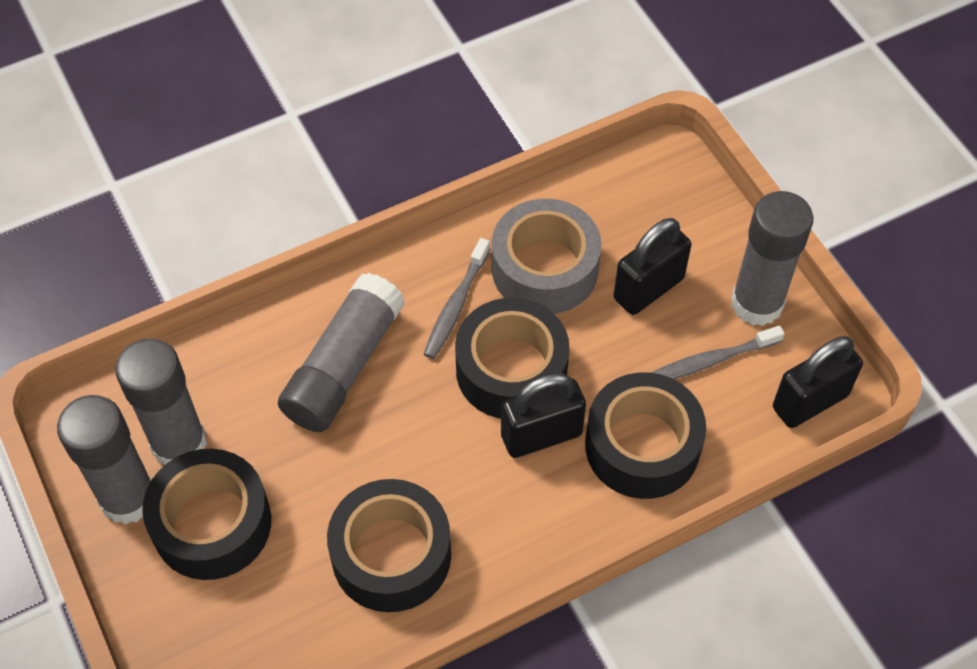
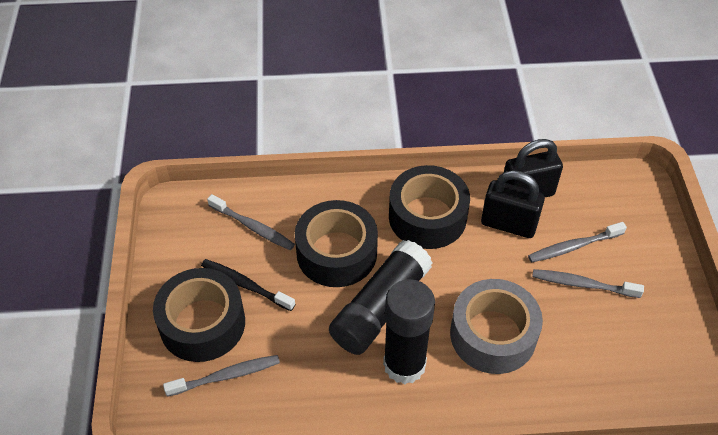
black glue stick: 0 -> 2
black padlock: 3 -> 2
black tape: 4 -> 3
black toothbrush: 0 -> 1
grey glue stick: 4 -> 0
grey toothbrush: 2 -> 4

